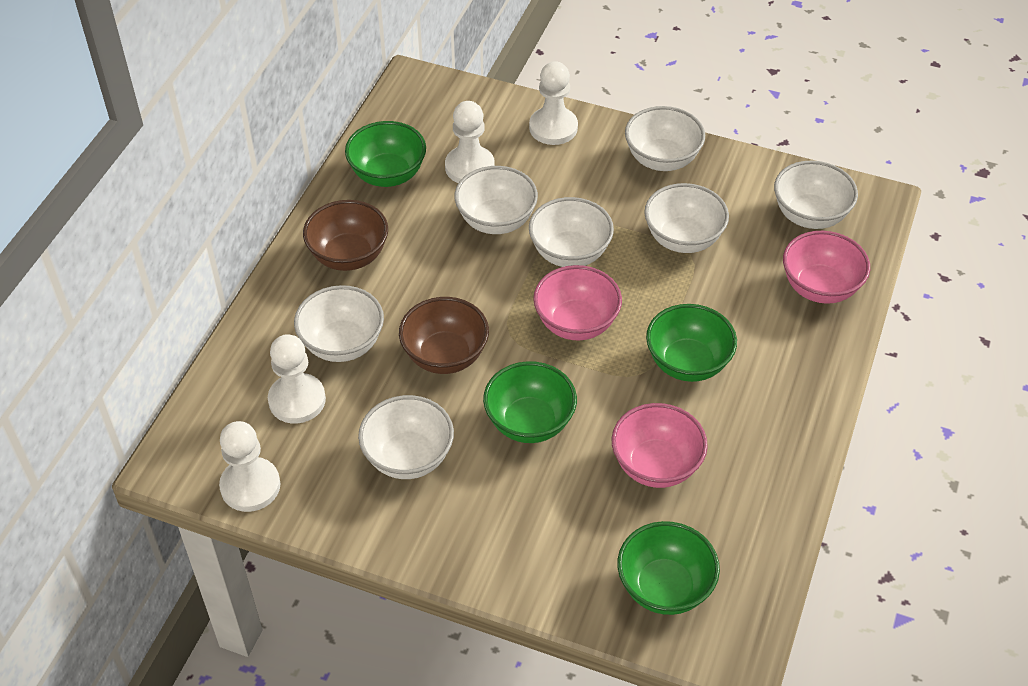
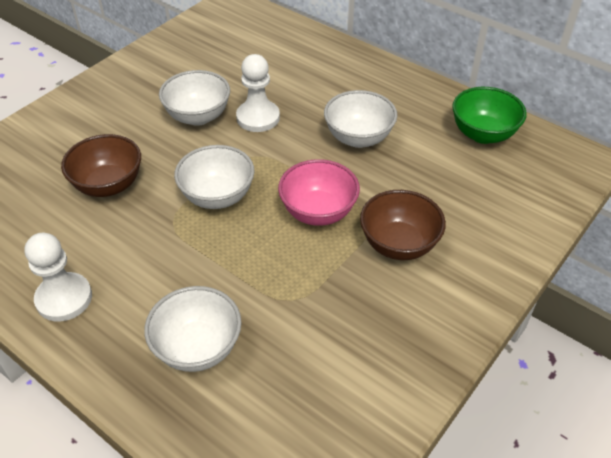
green bowl: 4 -> 1
pink bowl: 3 -> 1
white bowl: 7 -> 4
white pawn: 4 -> 2

